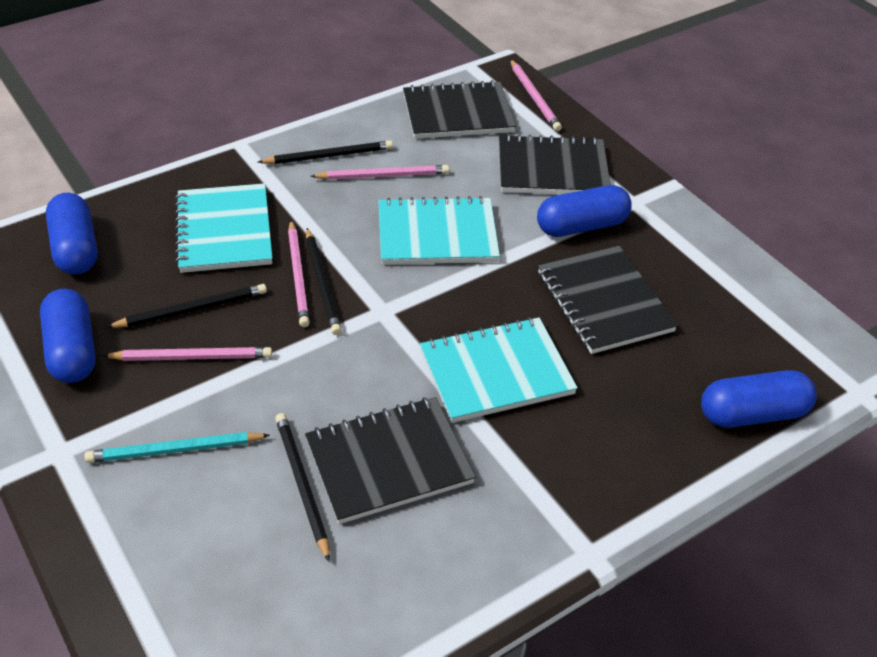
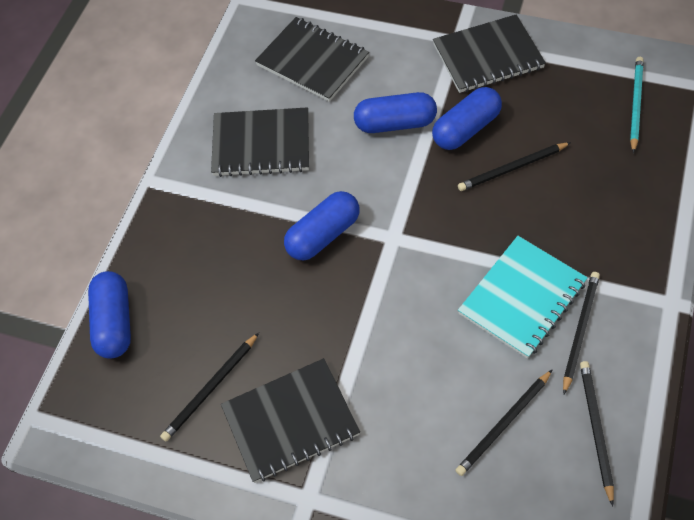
black pencil: 4 -> 5
pink pencil: 4 -> 0
turquoise notebook: 3 -> 1

